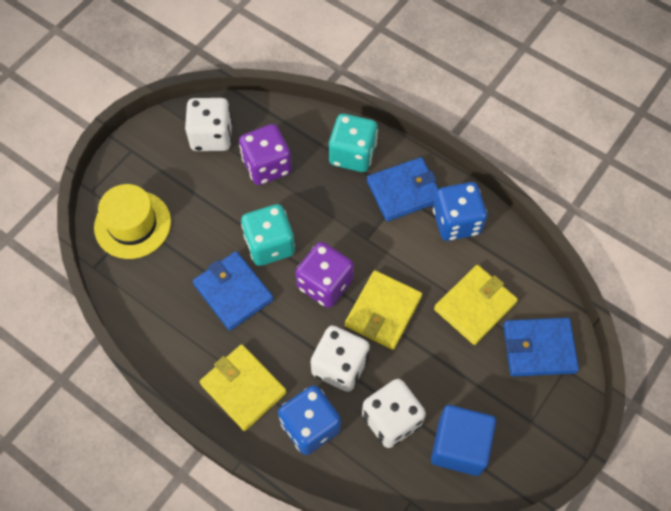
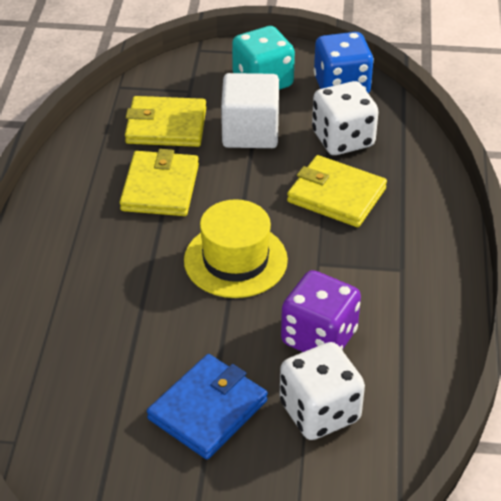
blue cube: 1 -> 0
blue dice: 2 -> 1
blue wallet: 3 -> 1
purple dice: 2 -> 1
turquoise dice: 2 -> 1
white cube: 0 -> 1
white dice: 3 -> 2

